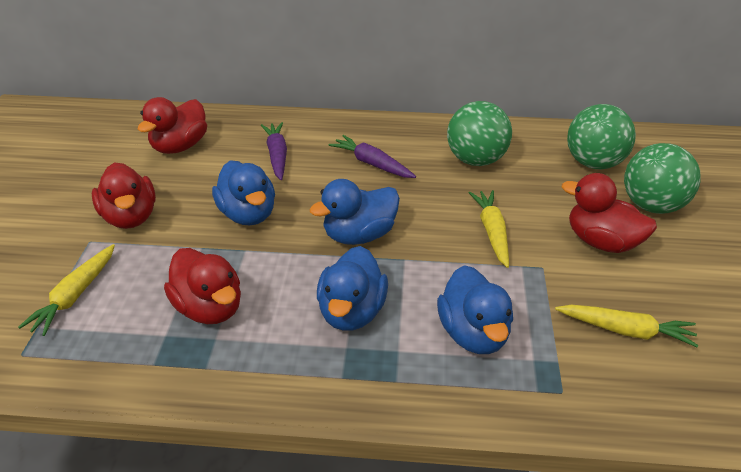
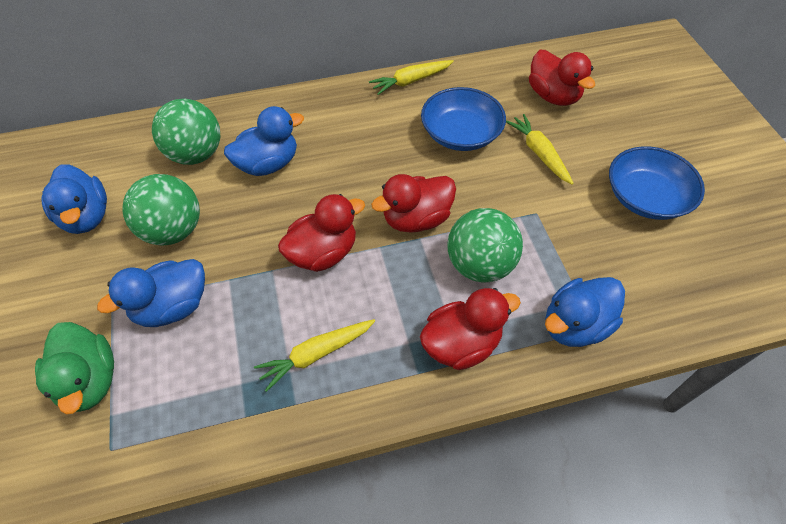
blue bowl: 0 -> 2
green duck: 0 -> 1
purple carrot: 2 -> 0

